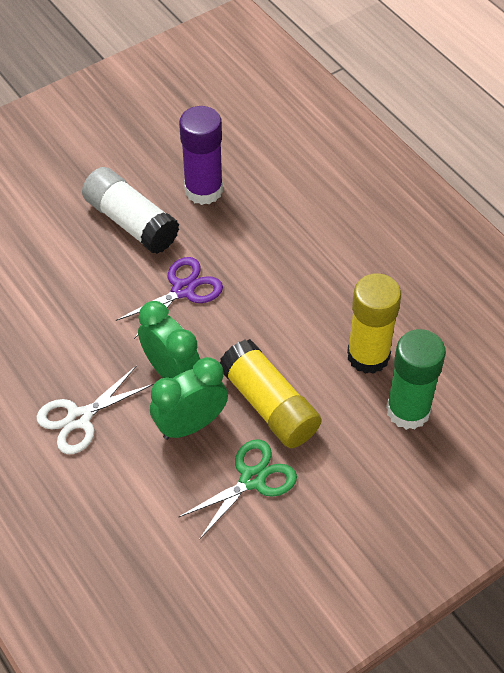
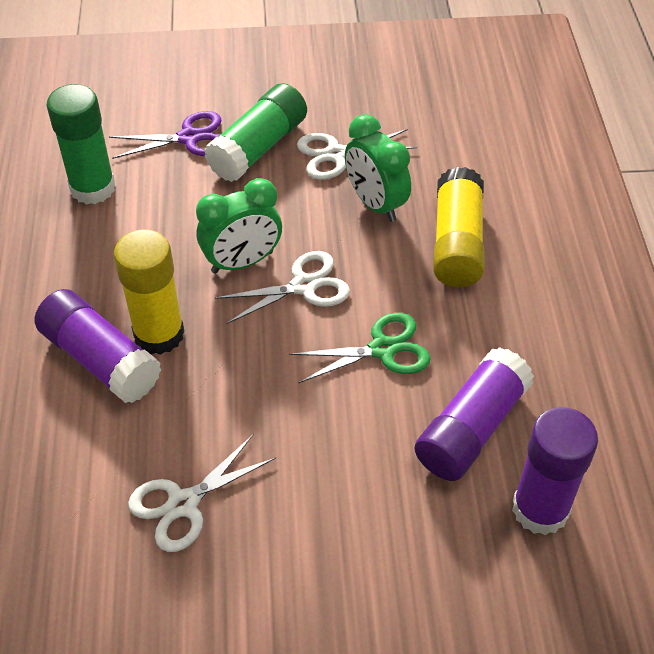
green glue stick: 1 -> 2
purple glue stick: 1 -> 3
white glue stick: 1 -> 0
white scissors: 1 -> 3

